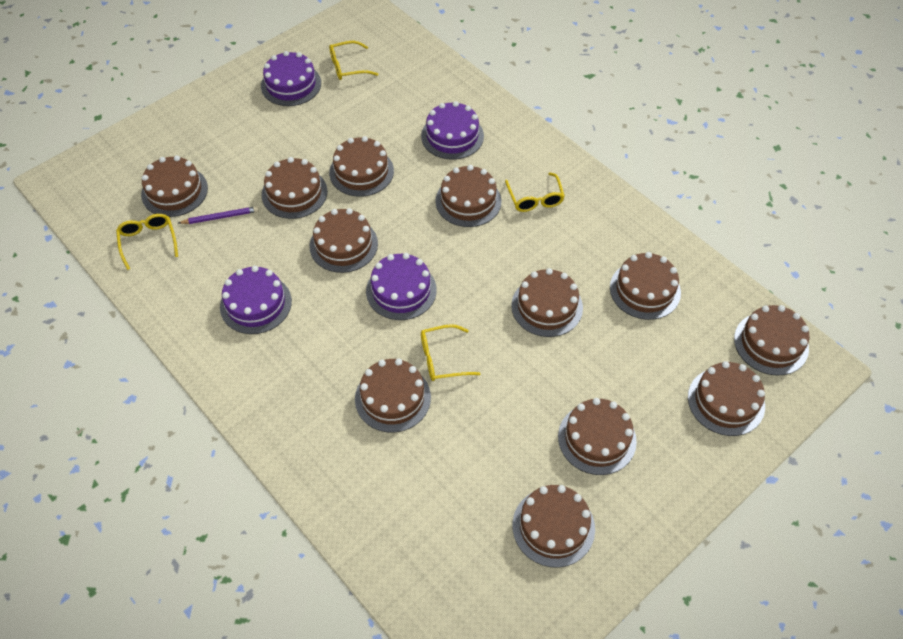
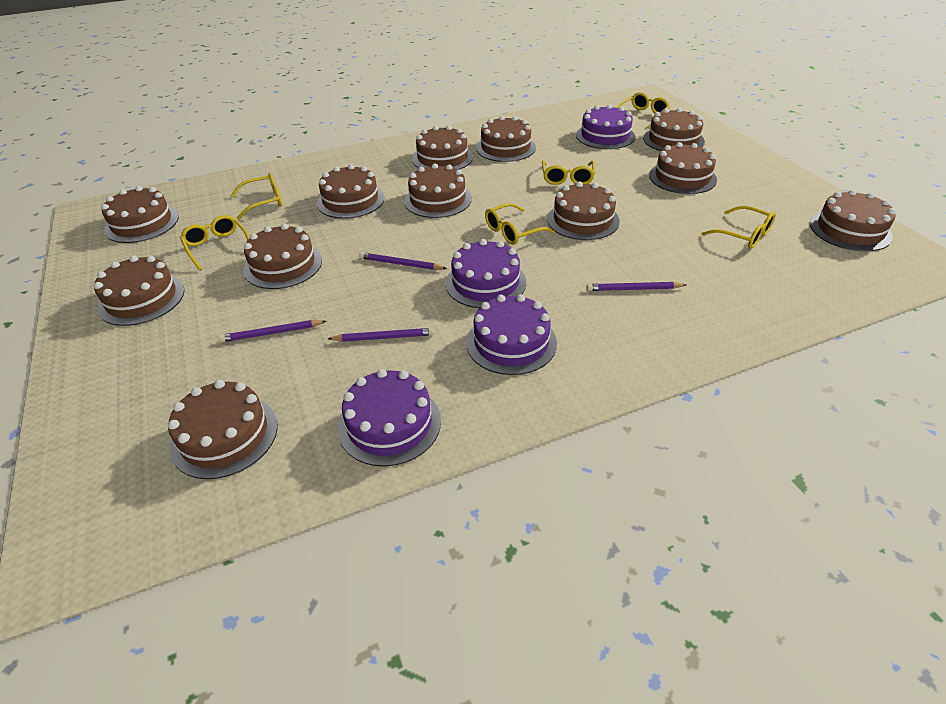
purple pencil: 1 -> 4
yellow glasses: 4 -> 6

